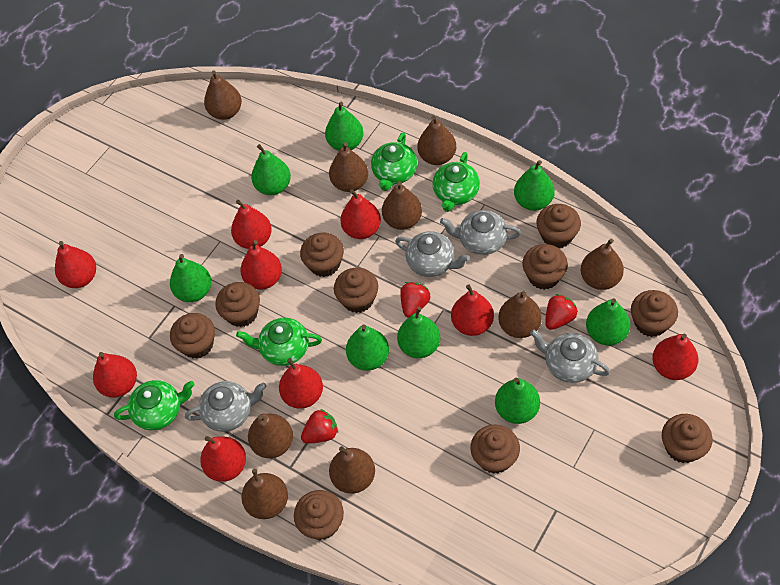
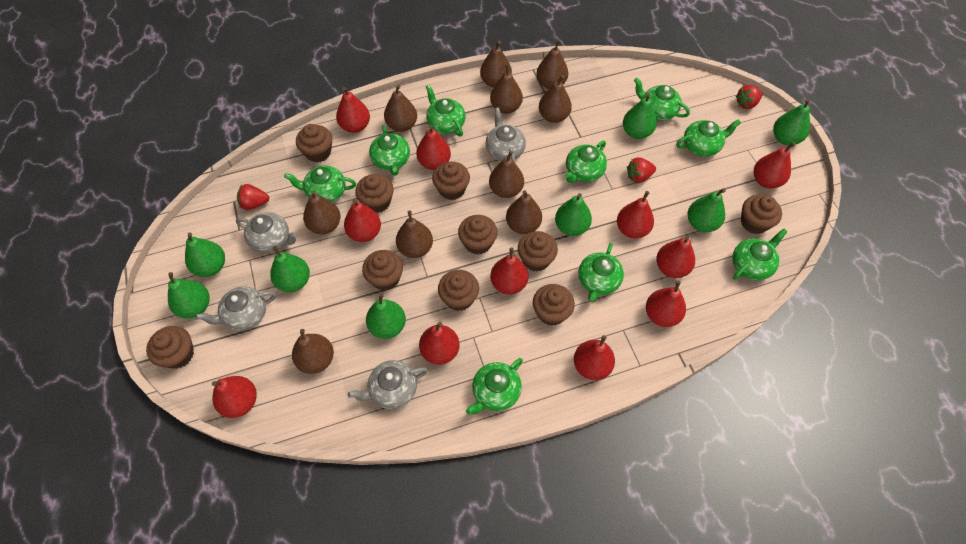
brown pear: 9 -> 10
green teapot: 4 -> 9
red pear: 9 -> 11

